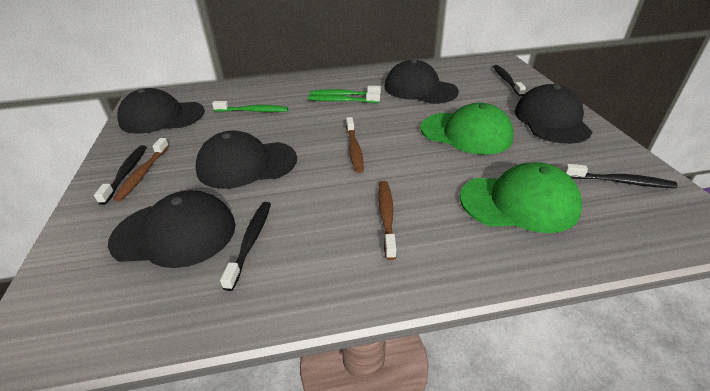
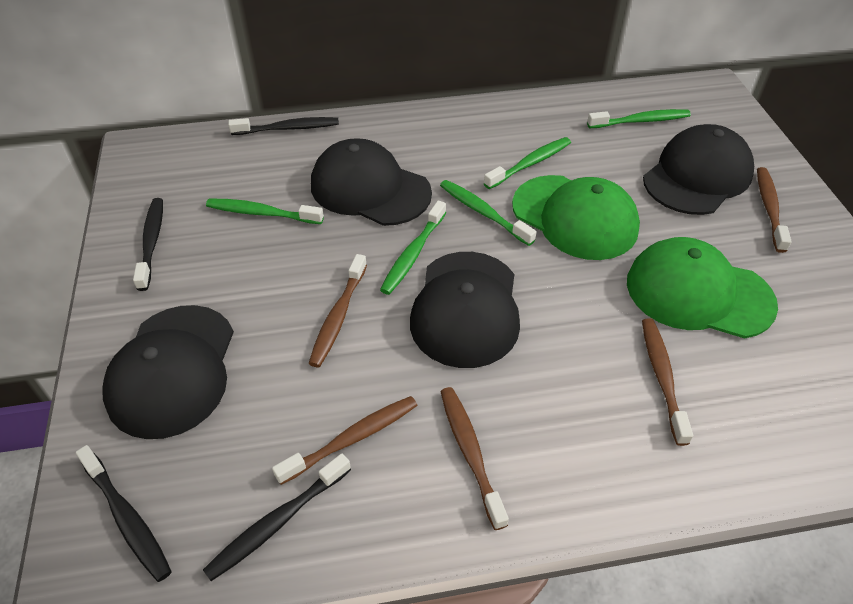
black cap: 5 -> 4
brown toothbrush: 3 -> 5
green toothbrush: 3 -> 5

